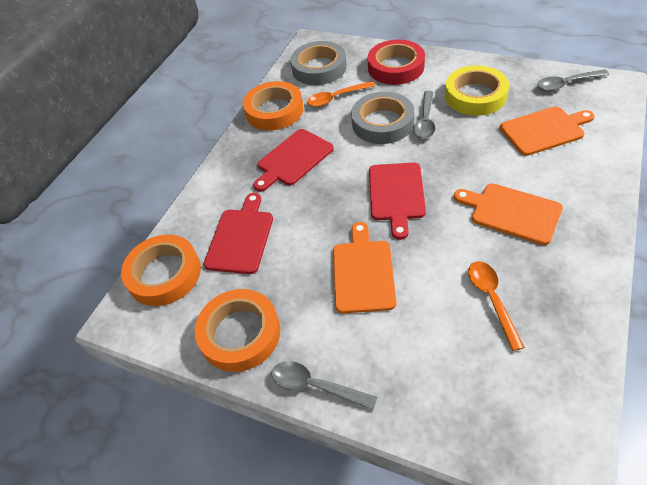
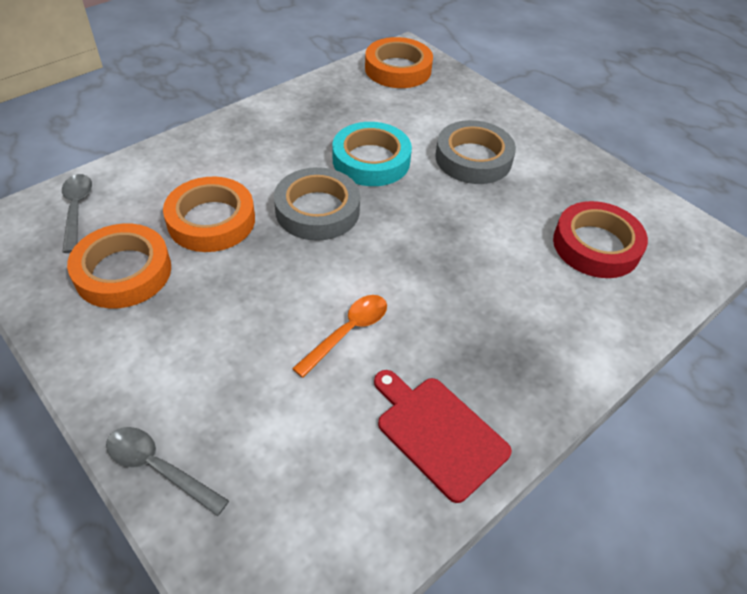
grey spoon: 3 -> 2
orange cutting board: 3 -> 0
orange spoon: 2 -> 1
red cutting board: 3 -> 1
turquoise tape: 0 -> 1
yellow tape: 1 -> 0

